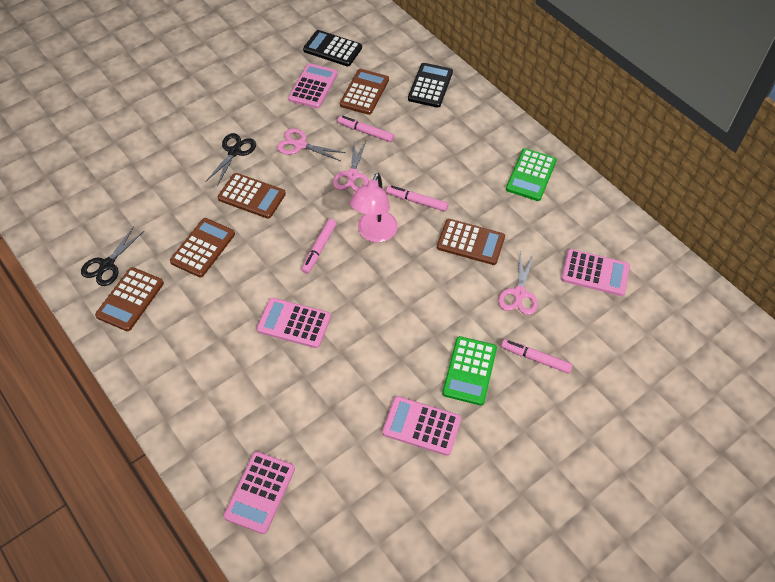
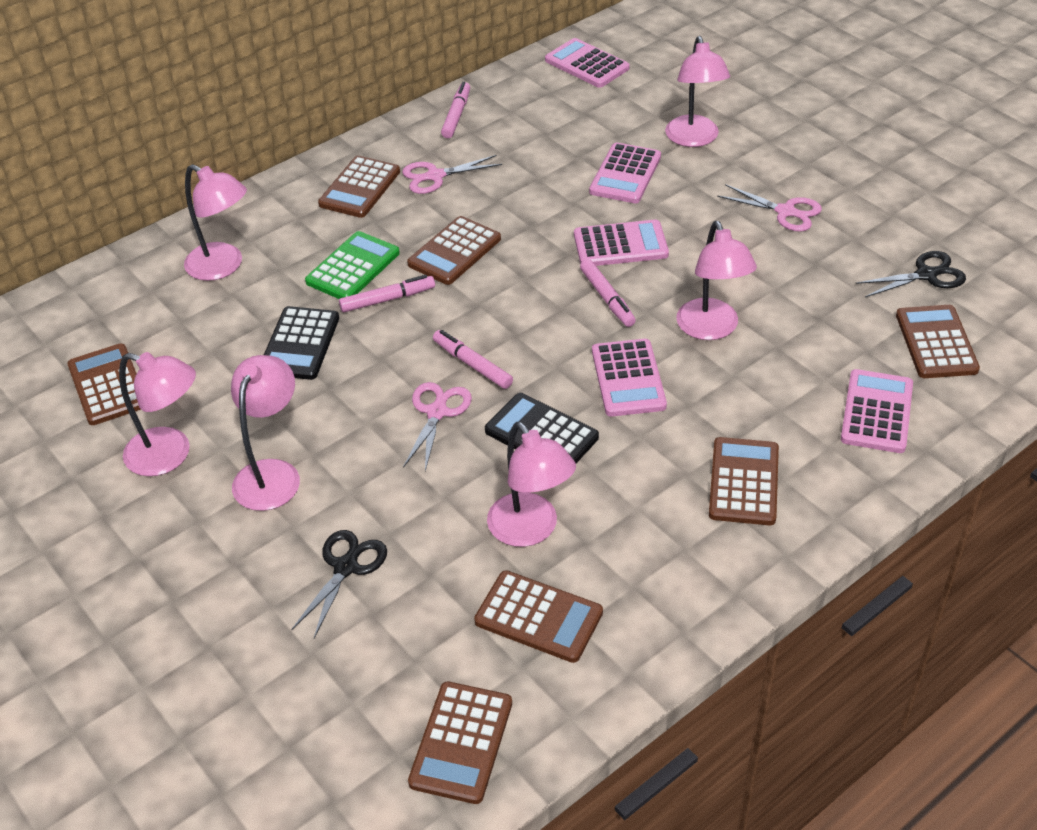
brown calculator: 5 -> 7
green calculator: 2 -> 1
pink lamp: 1 -> 6

